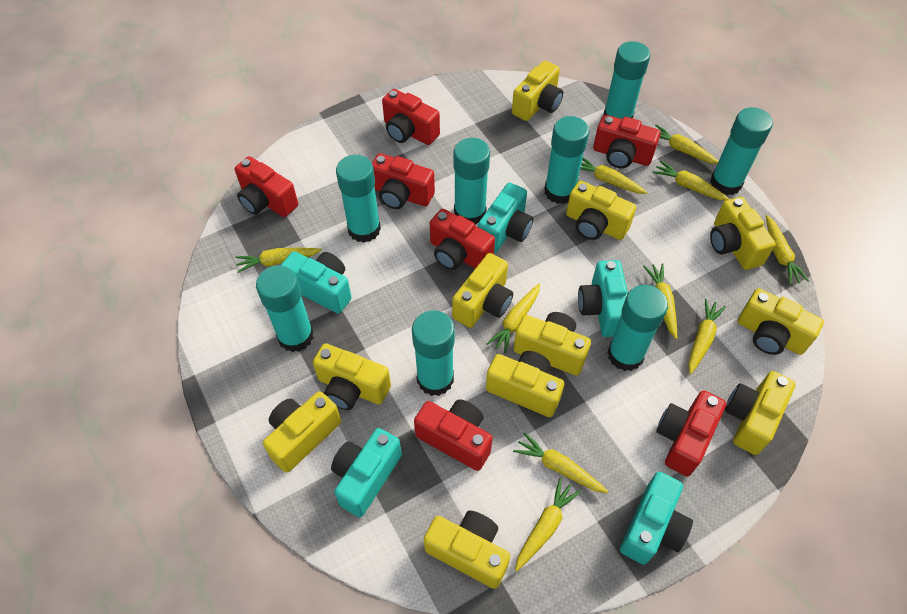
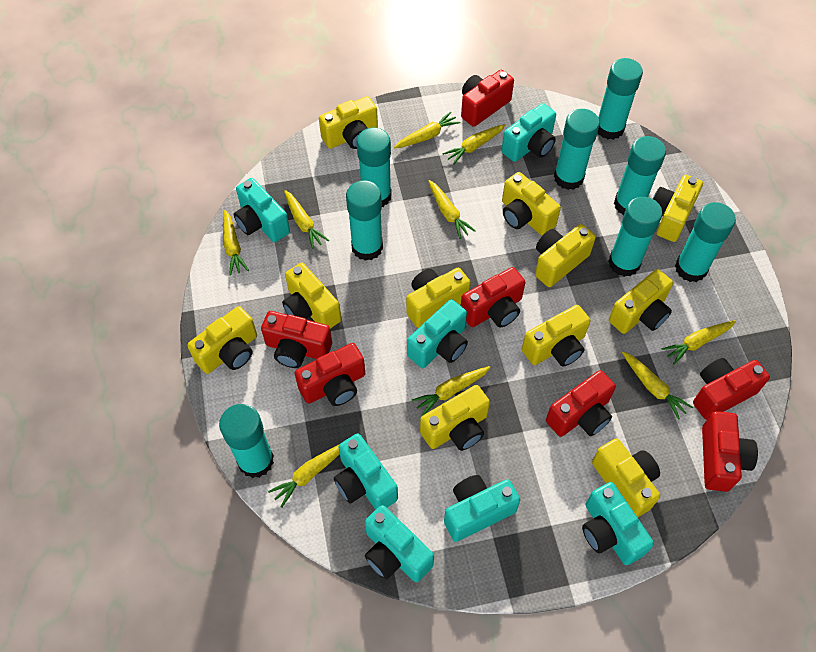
turquoise camera: 5 -> 7
yellow carrot: 10 -> 9

